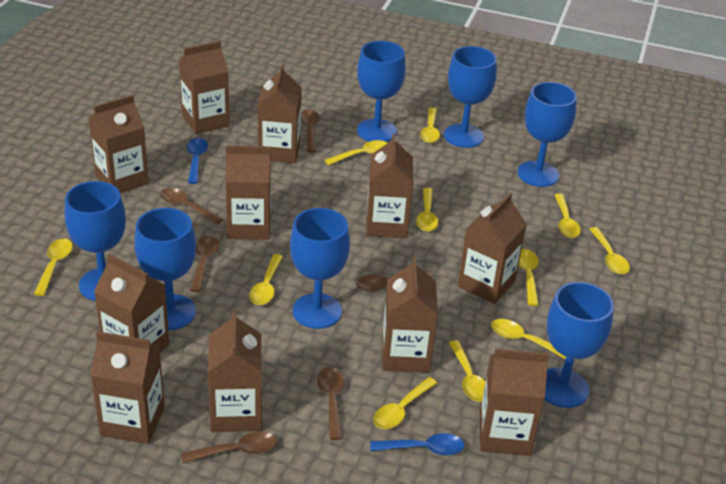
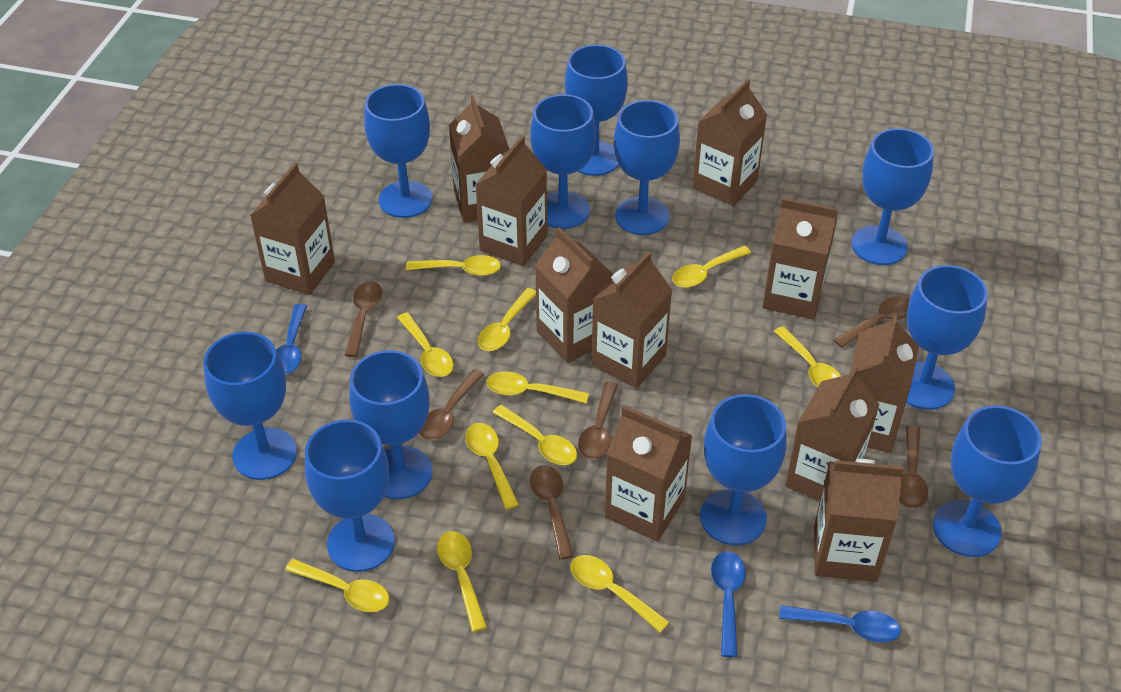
blue goblet: 7 -> 11
blue spoon: 2 -> 3

